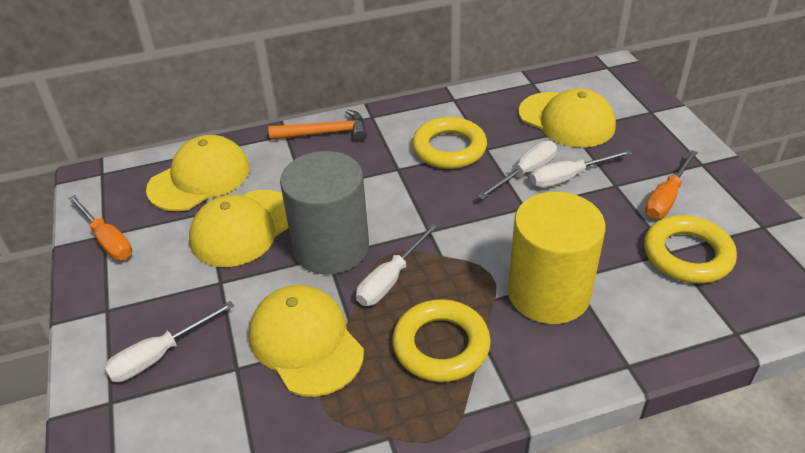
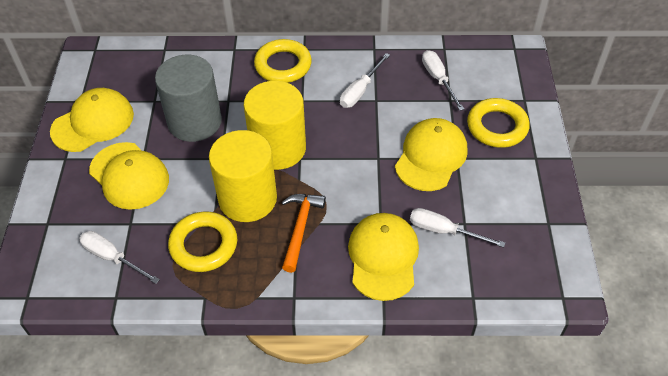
orange screwdriver: 2 -> 0
yellow cylinder: 1 -> 2

